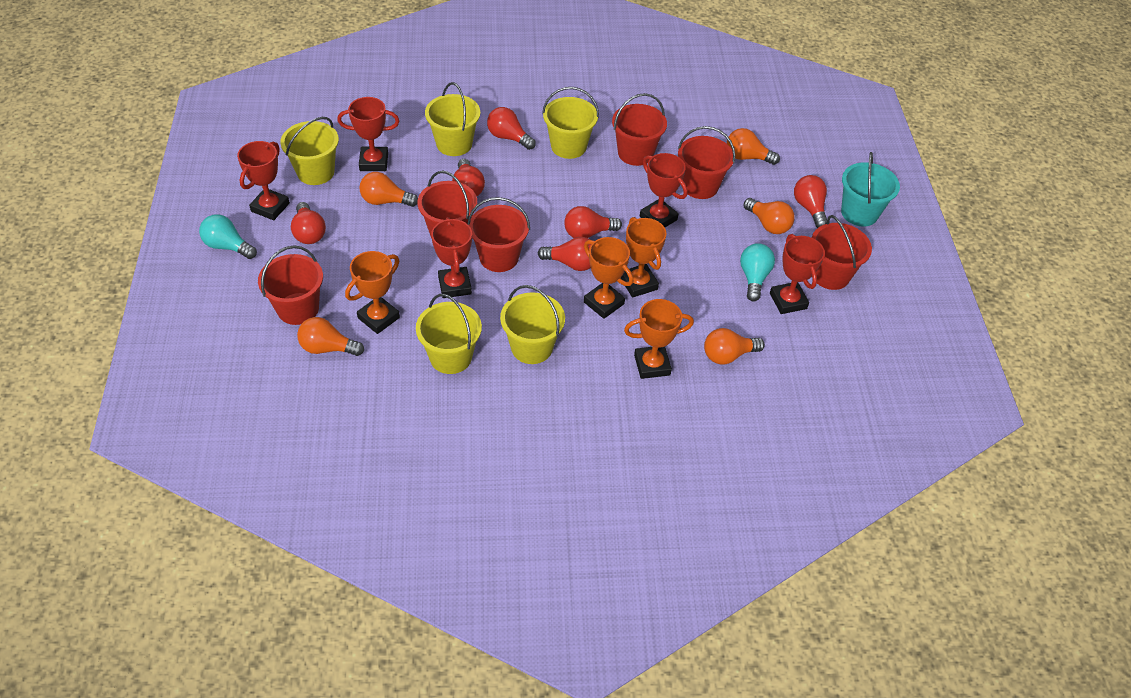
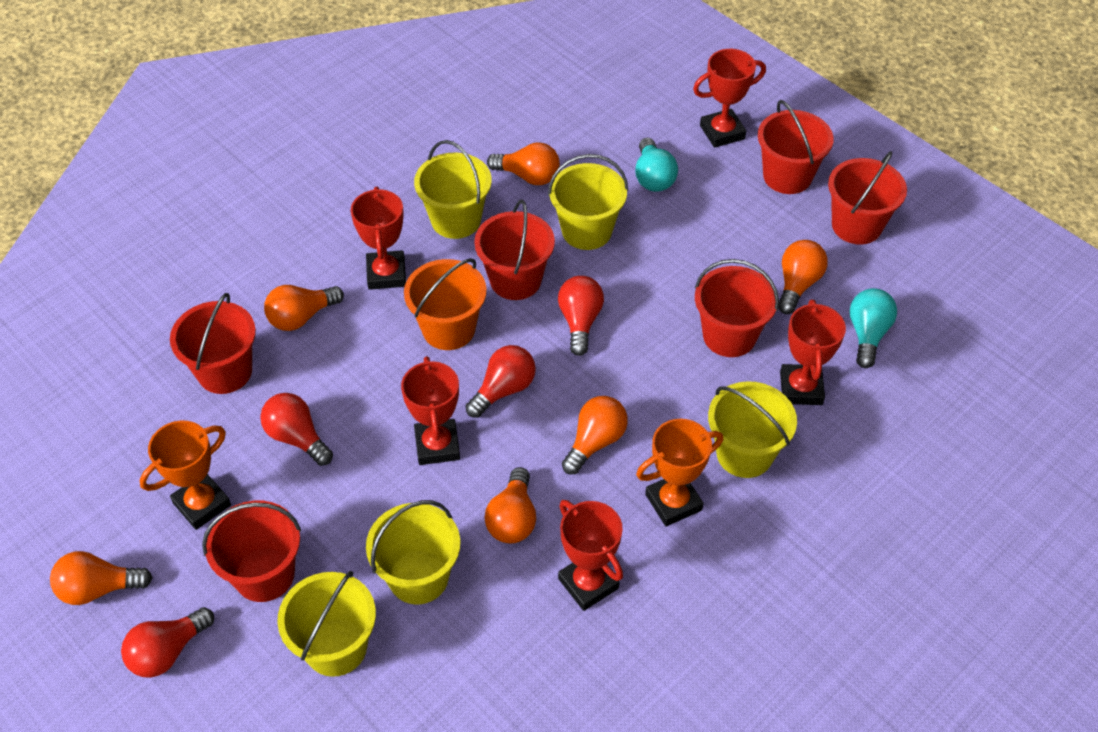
orange bucket: 0 -> 1
orange light bulb: 5 -> 6
orange trophy: 4 -> 2
red light bulb: 6 -> 4
turquoise bucket: 1 -> 0

